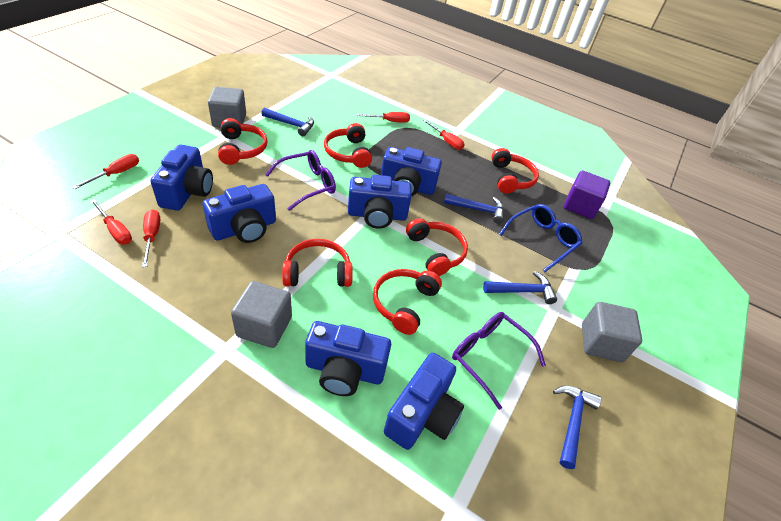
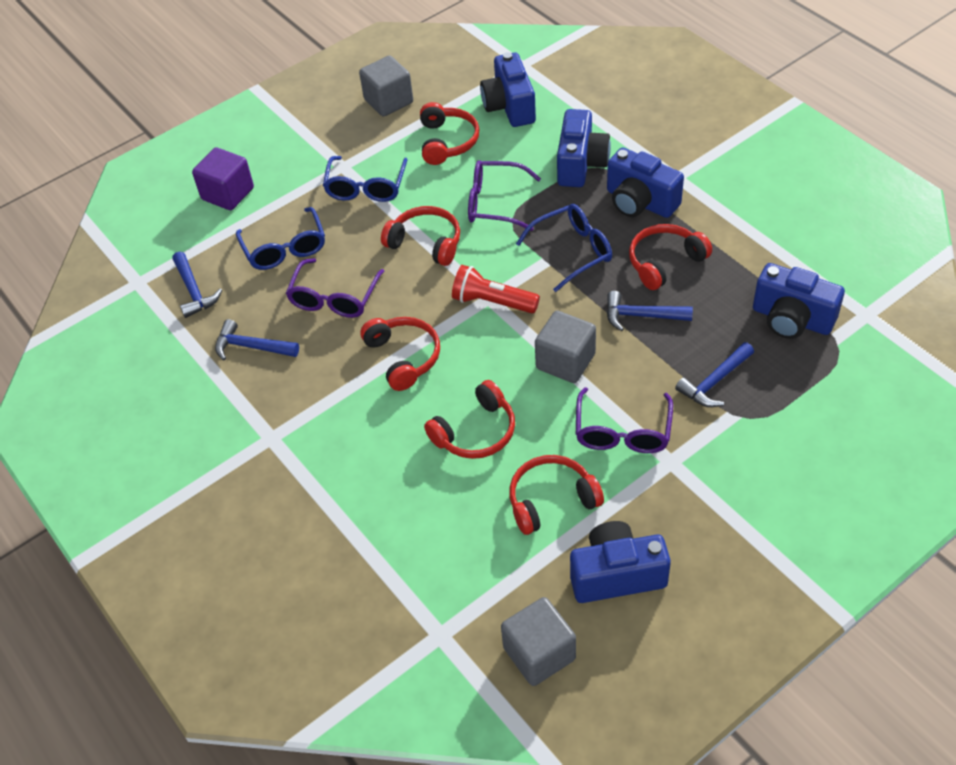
blue camera: 6 -> 5
blue glasses: 1 -> 3
purple glasses: 2 -> 3
red flashlight: 0 -> 1
red screwdriver: 5 -> 0

